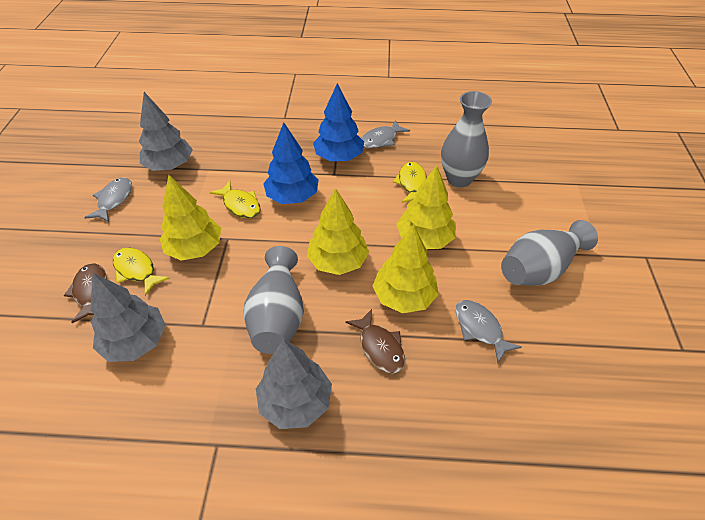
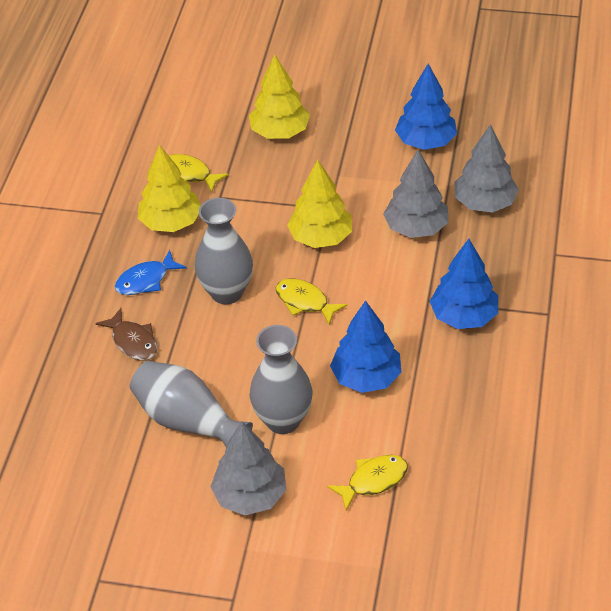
blue fish: 0 -> 1
blue tree: 2 -> 3
brown fish: 2 -> 1
grey fish: 3 -> 0
yellow tree: 4 -> 3

